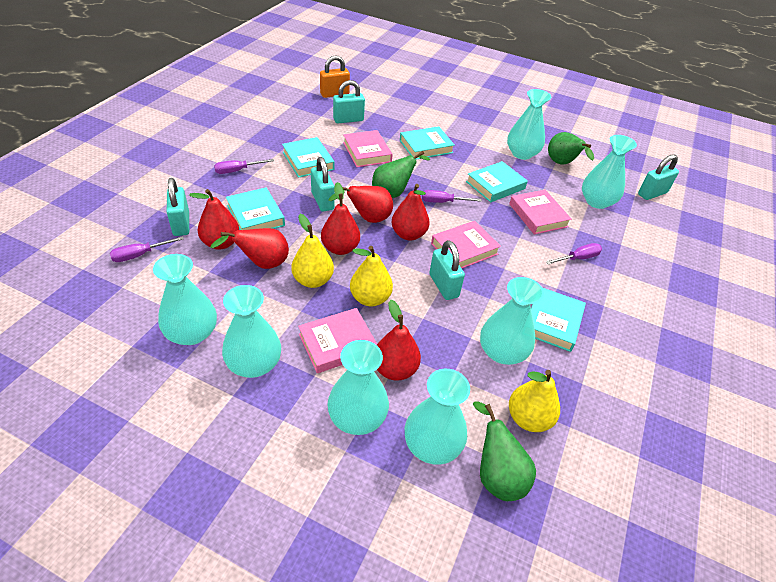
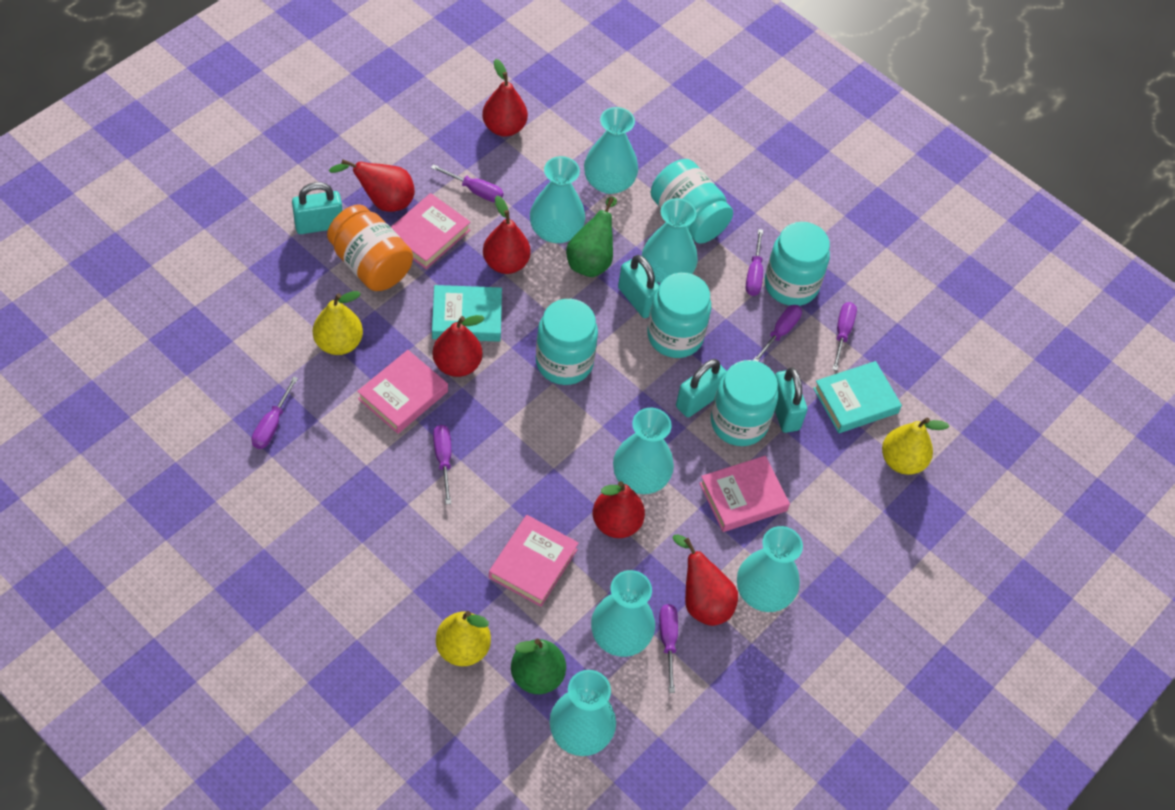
green pear: 3 -> 2
orange jar: 0 -> 1
orange padlock: 1 -> 0
purple screwdriver: 4 -> 7
turquoise book: 5 -> 2
turquoise jar: 0 -> 5
turquoise padlock: 5 -> 4

